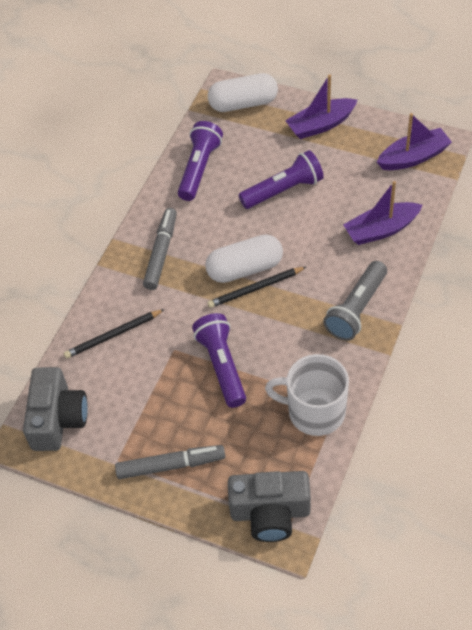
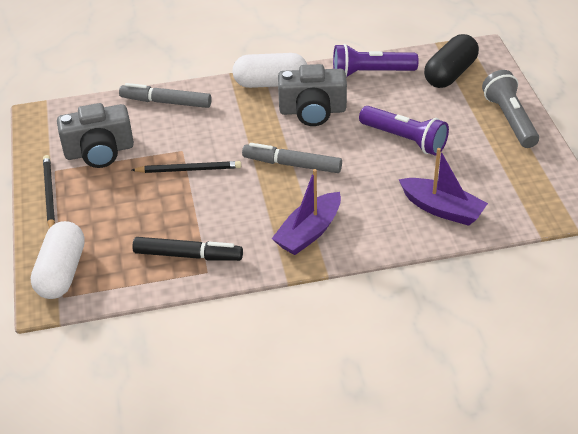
black capsule: 0 -> 1
black marker: 0 -> 1
purple boat: 3 -> 2
purple flashlight: 3 -> 2
white mug: 1 -> 0

